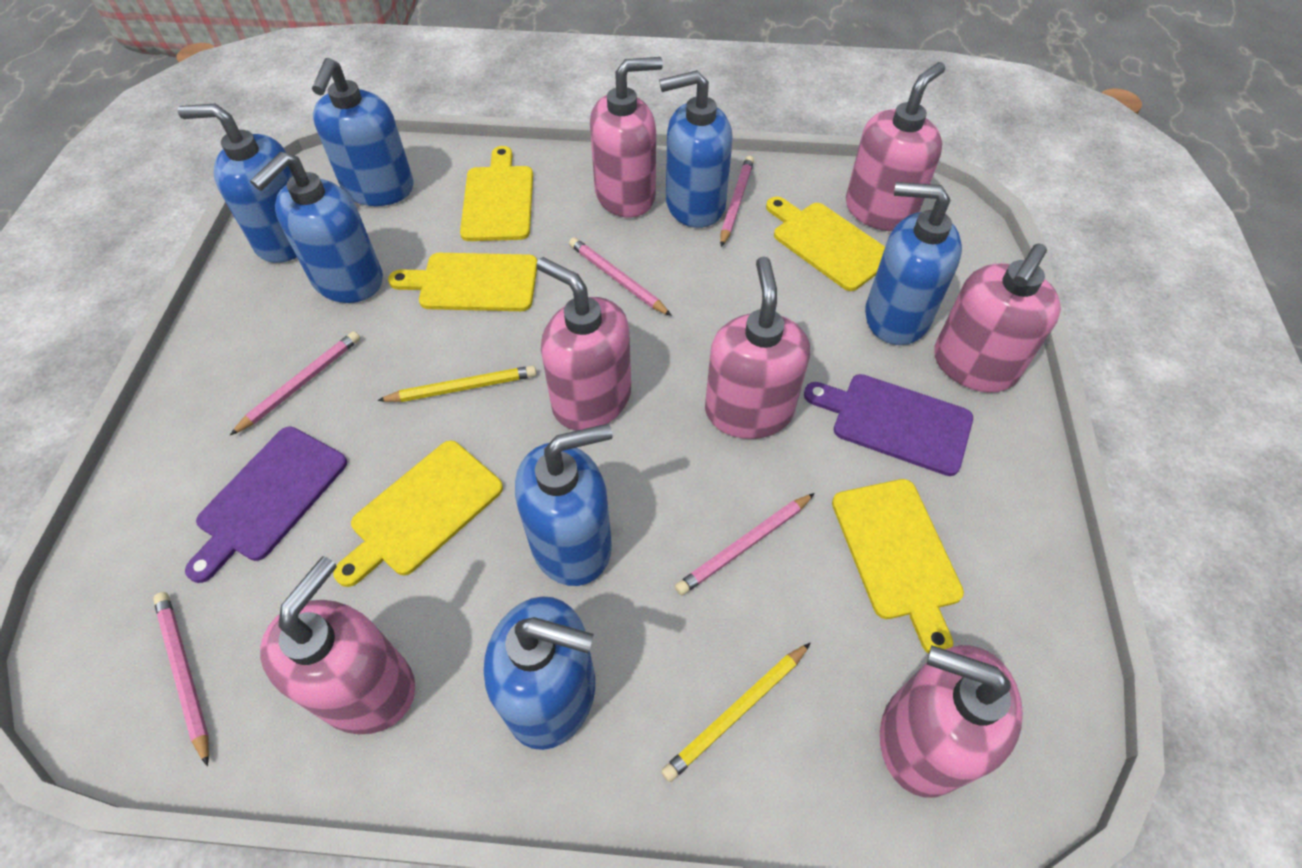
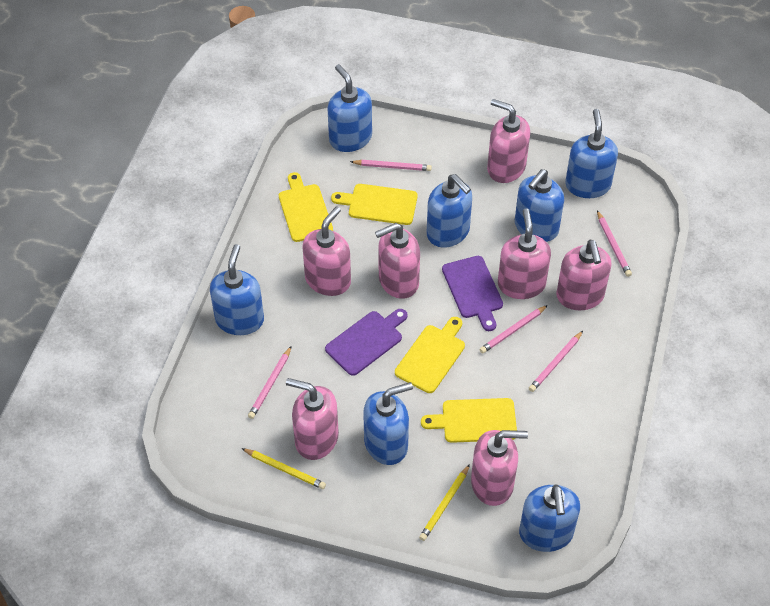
yellow cutting board: 5 -> 4

